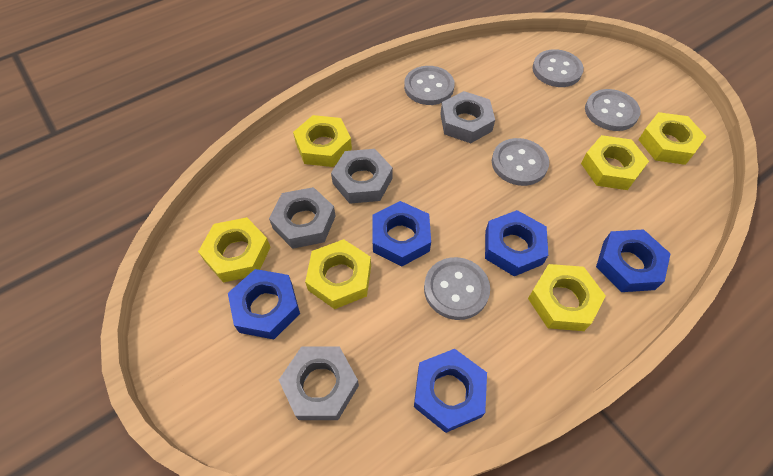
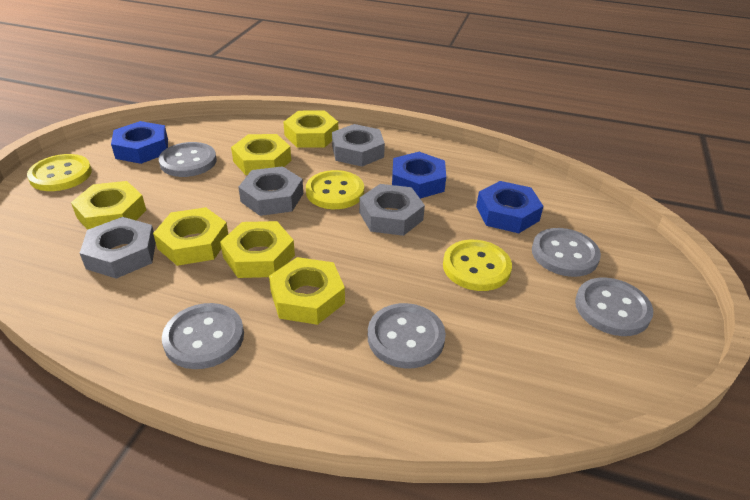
blue nut: 5 -> 3
yellow button: 0 -> 3

